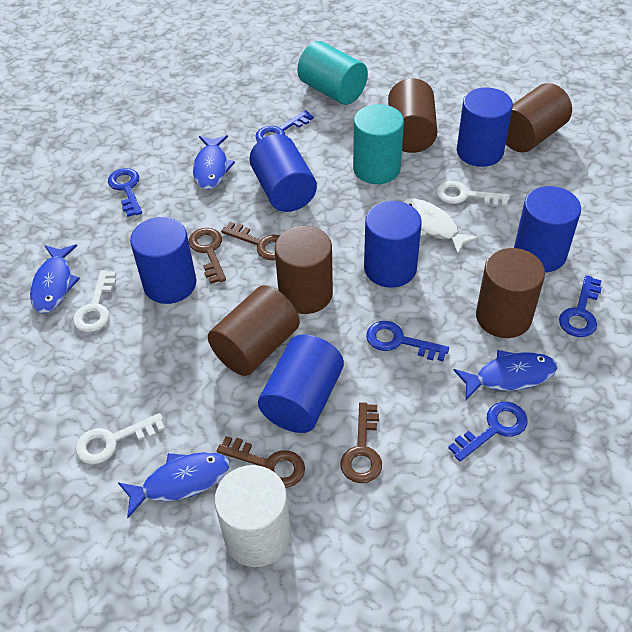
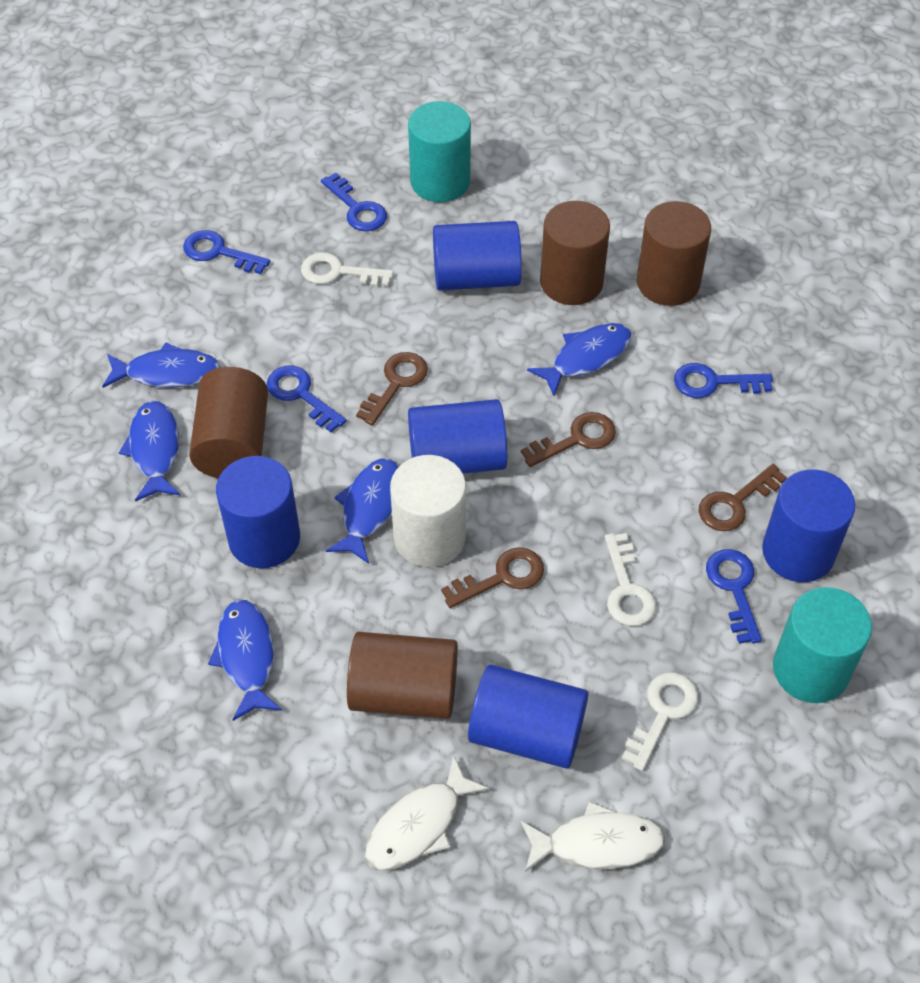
blue cylinder: 6 -> 5
blue fish: 4 -> 5
brown cylinder: 5 -> 4
white fish: 1 -> 2

